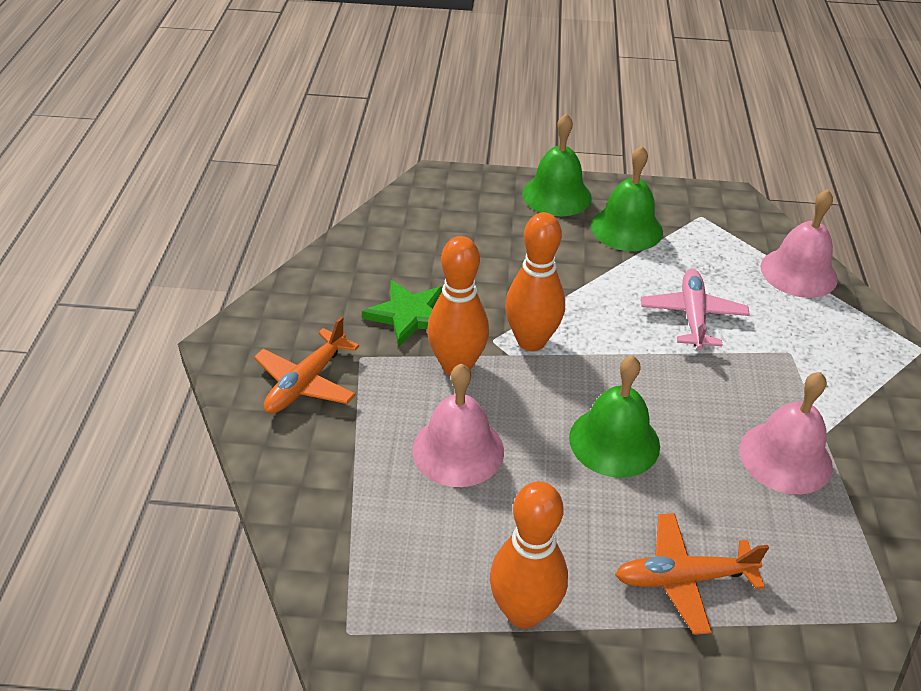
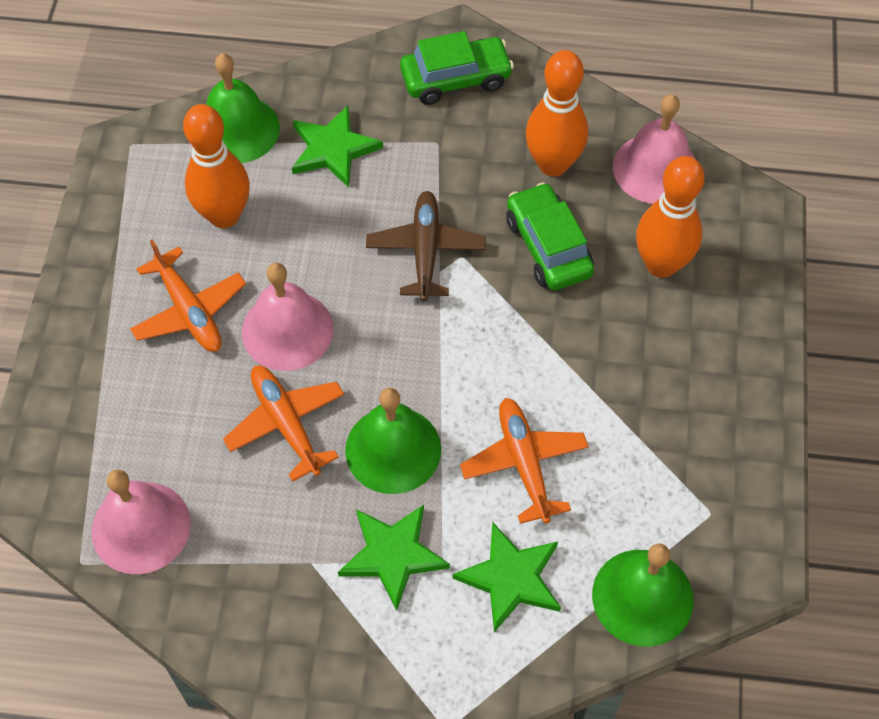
brown plane: 0 -> 1
green car: 0 -> 2
green star: 1 -> 3
orange plane: 2 -> 3
pink plane: 1 -> 0

